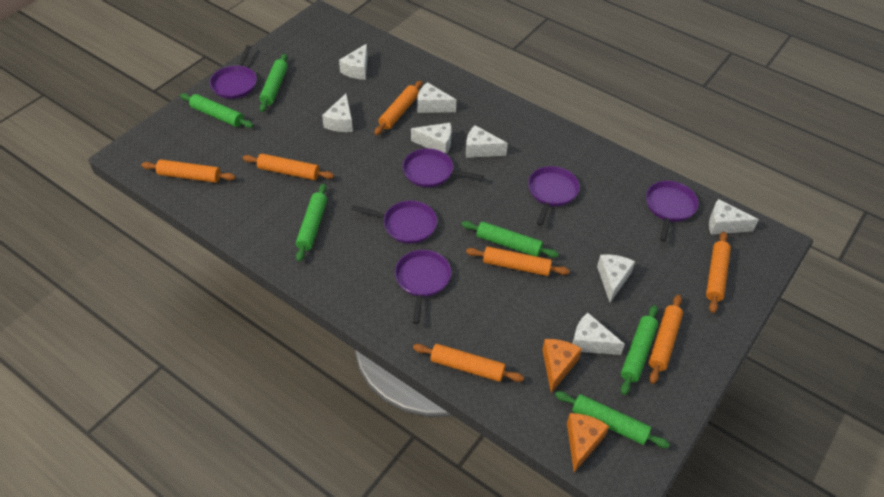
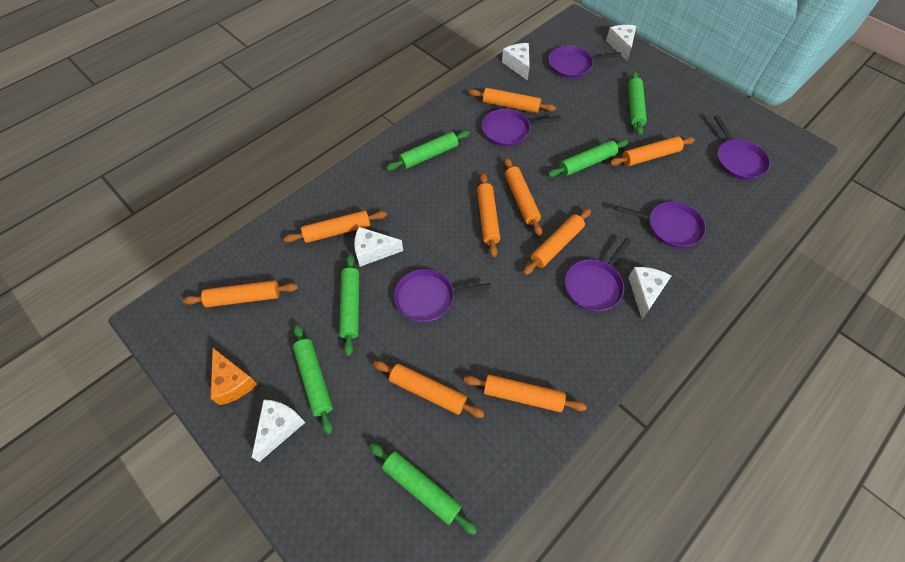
orange cheese: 2 -> 1
orange rolling pin: 7 -> 9
white cheese: 8 -> 5

